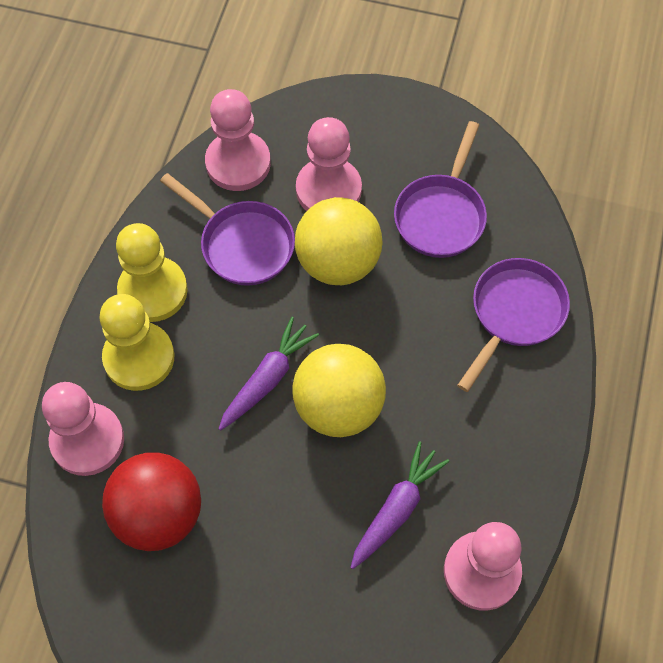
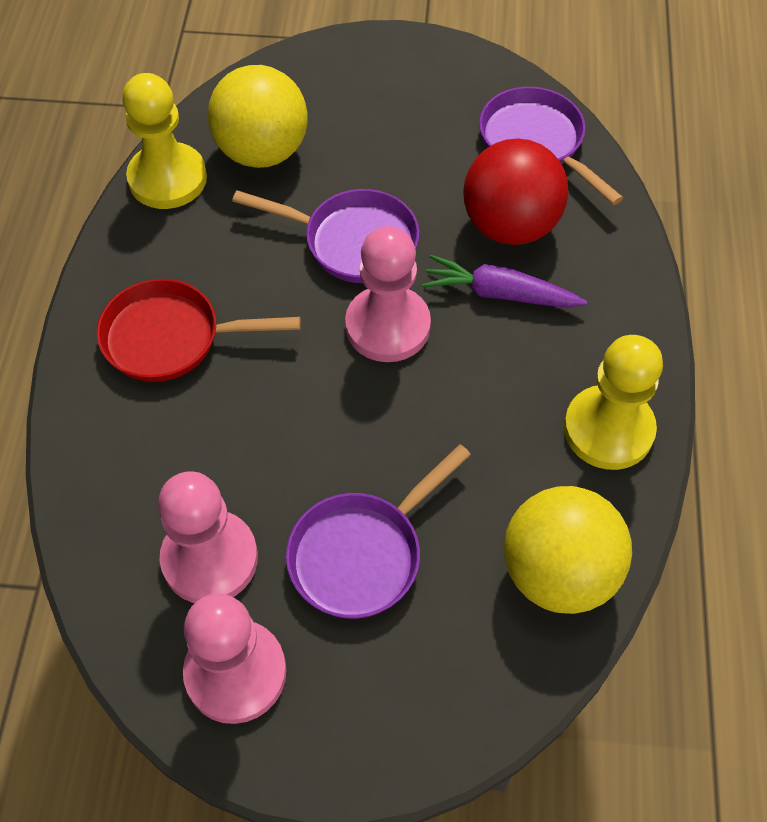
pink pawn: 4 -> 3
purple carrot: 2 -> 1
red pan: 0 -> 1

